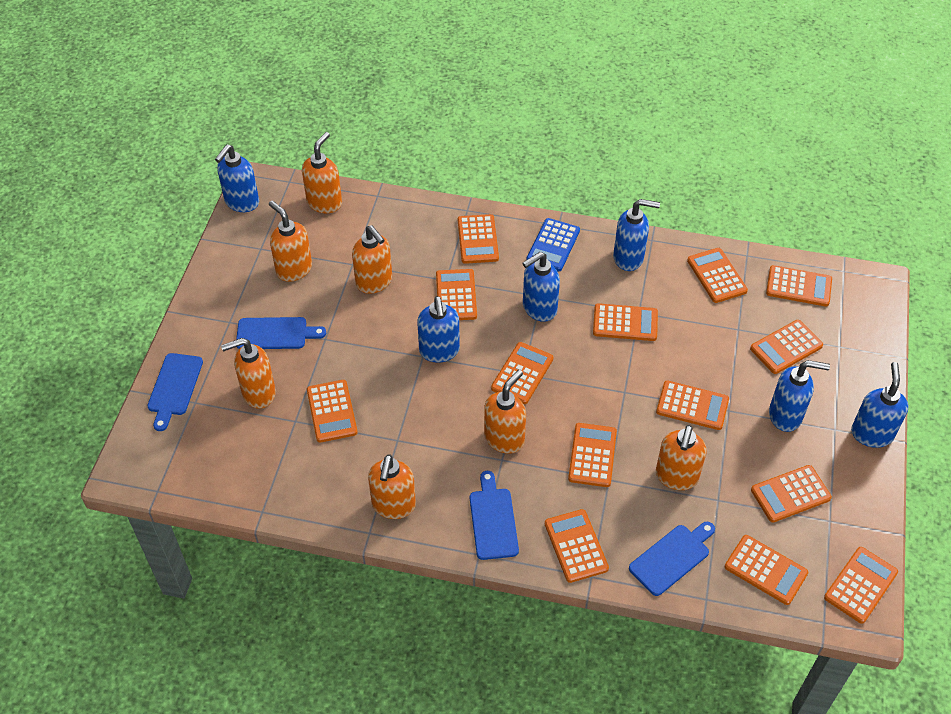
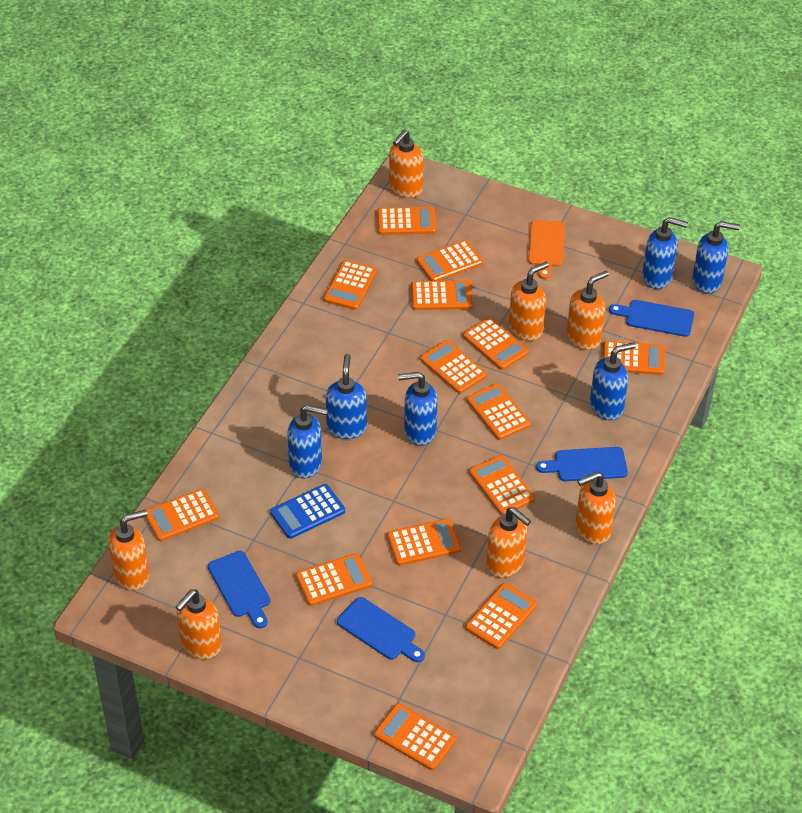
orange cutting board: 0 -> 1

